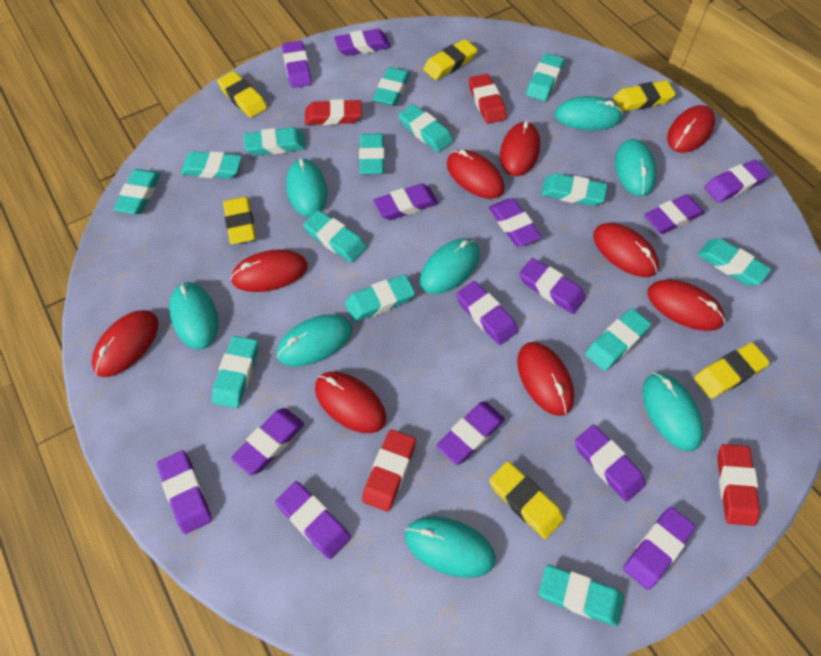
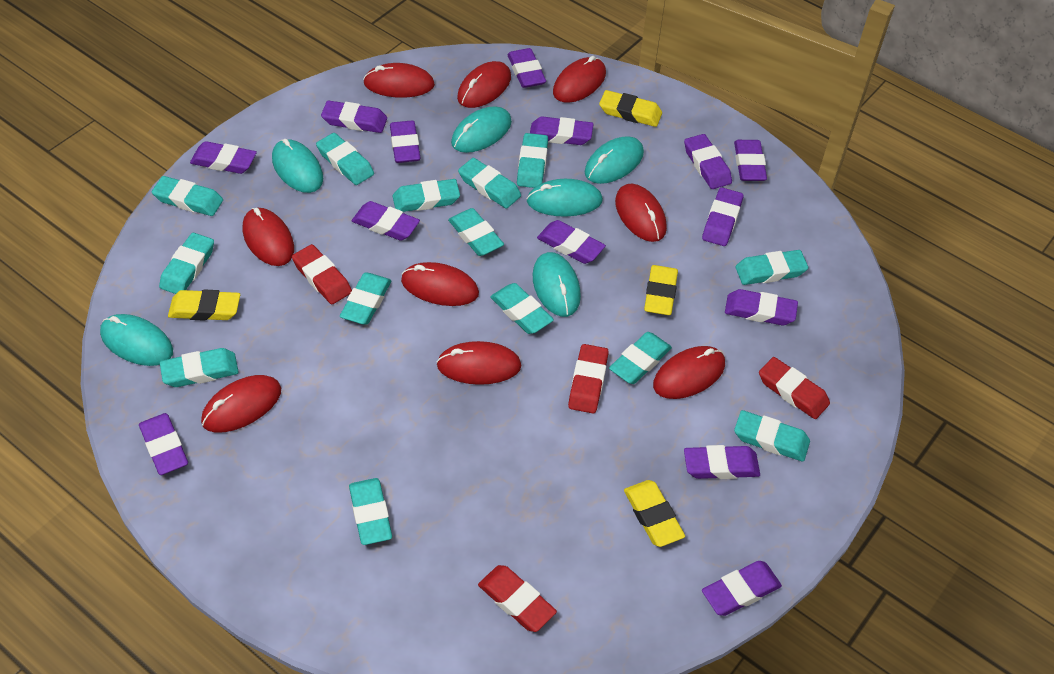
turquoise mouse: 8 -> 6
yellow eraser: 6 -> 4

